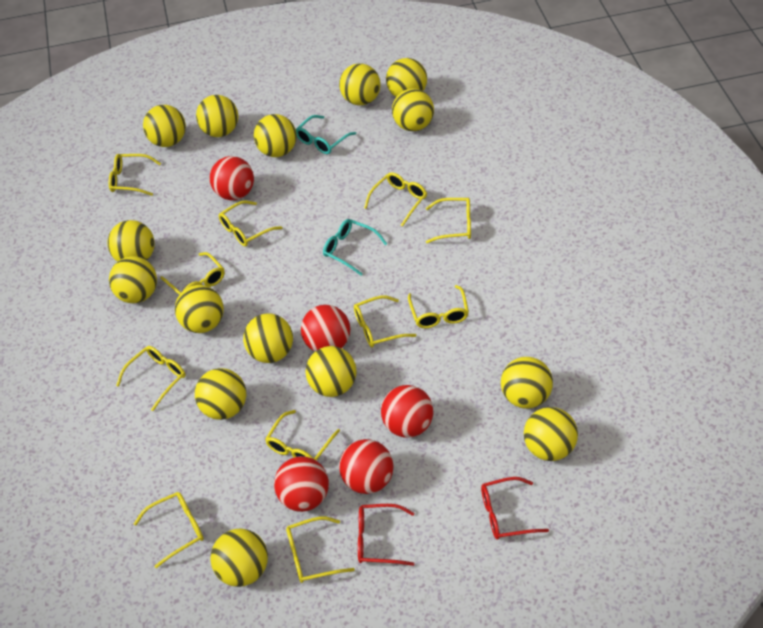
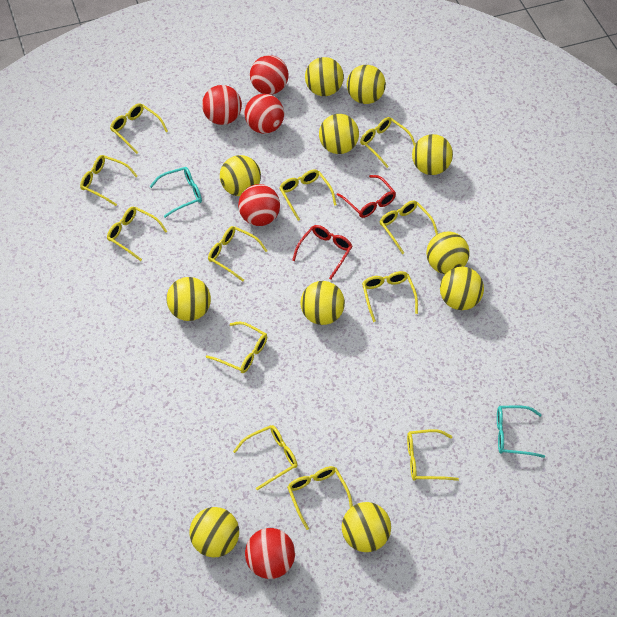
yellow ball: 15 -> 11
yellow glasses: 11 -> 12

